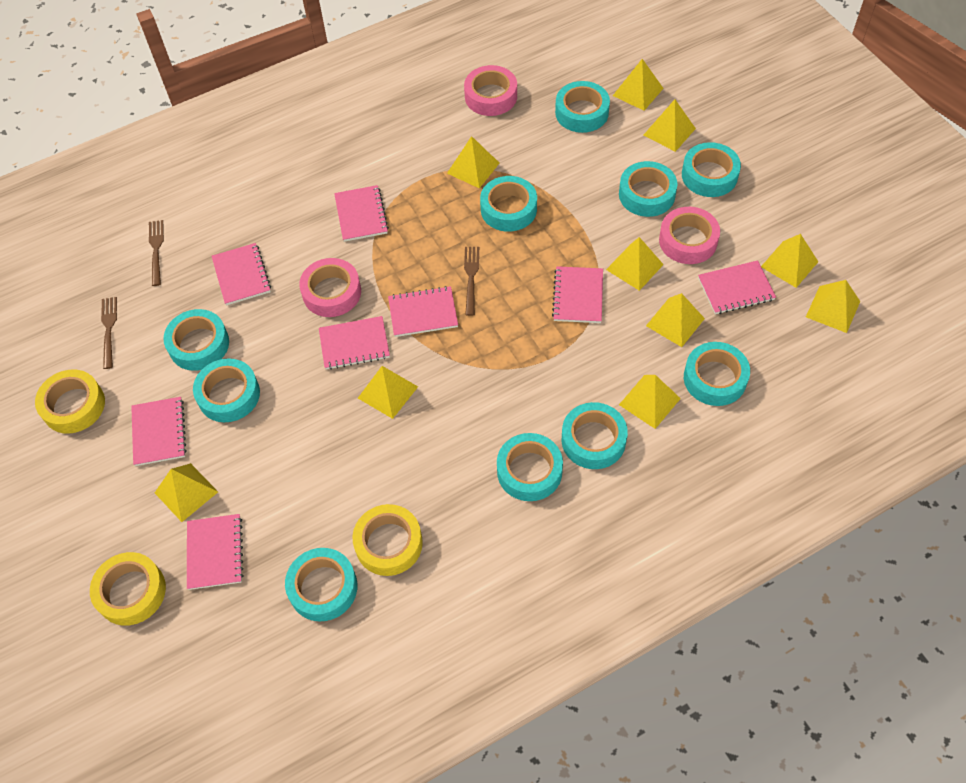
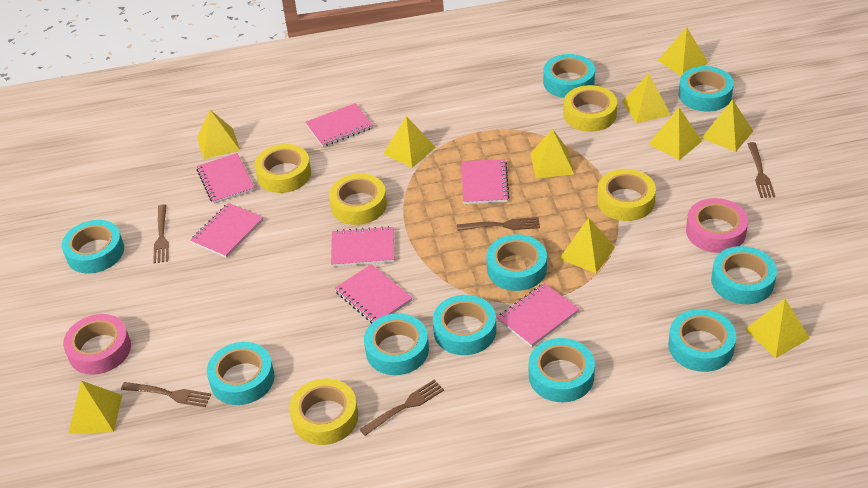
brown fork: 3 -> 5
pink notebook: 8 -> 7
pink tape: 3 -> 2
yellow tape: 3 -> 5

